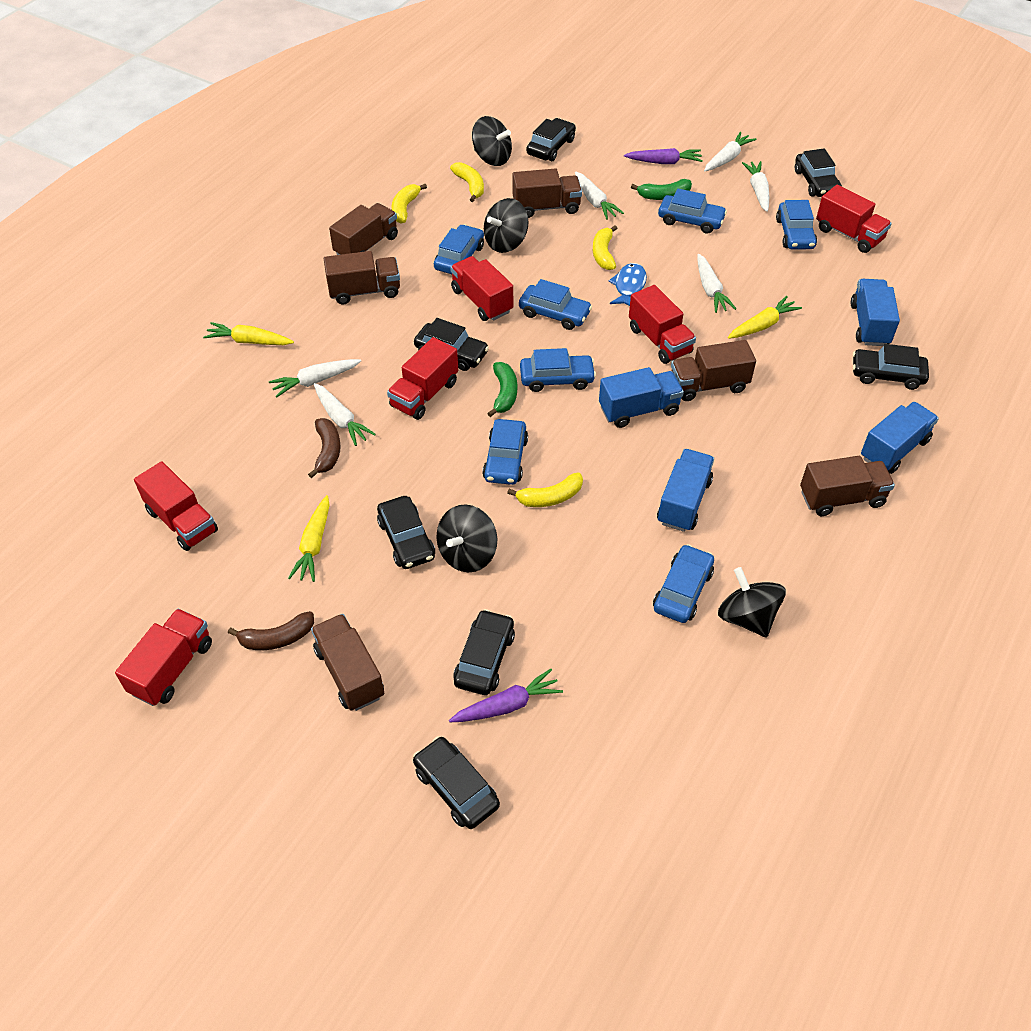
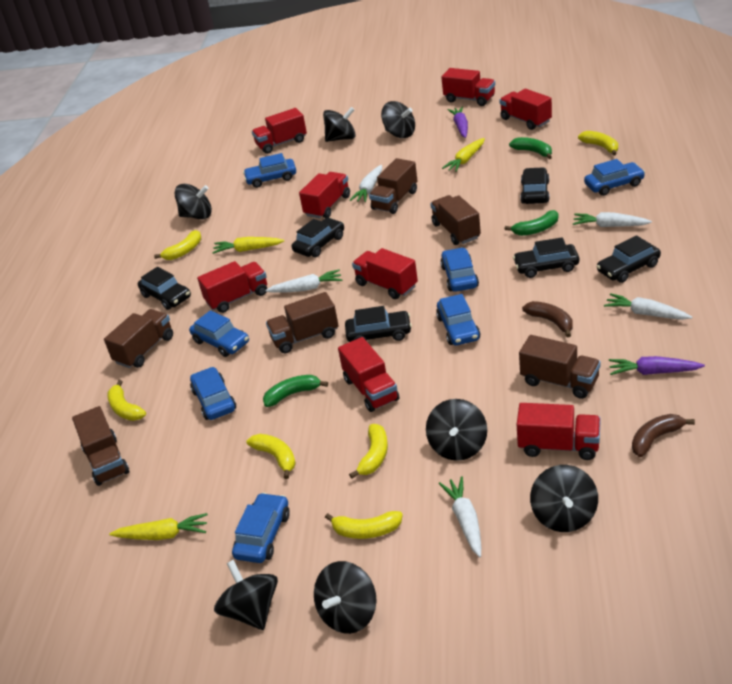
black car: 7 -> 6
black spinning top: 4 -> 7
blue fish: 1 -> 0
blue truck: 4 -> 0
green banana: 2 -> 3
red truck: 6 -> 8
white carrot: 6 -> 5
yellow banana: 4 -> 6

